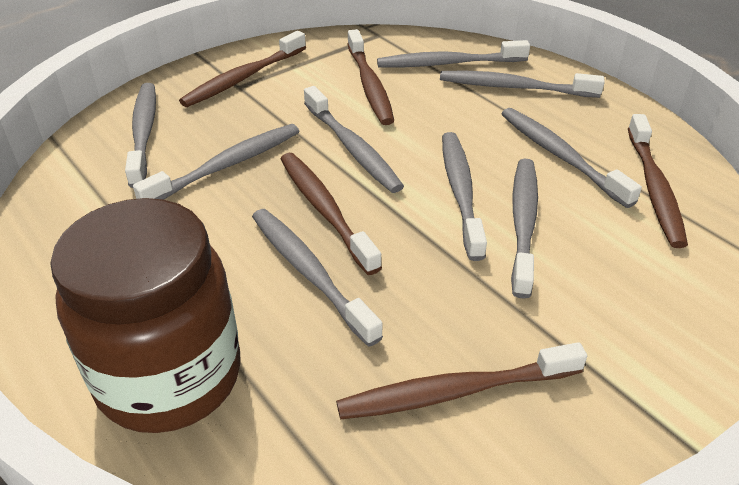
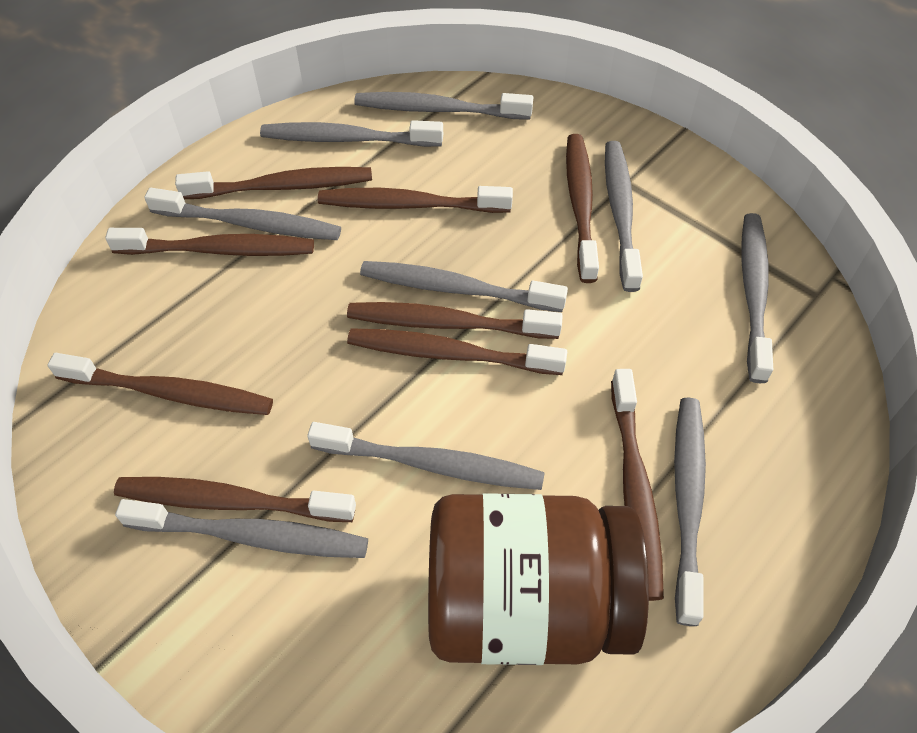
brown toothbrush: 5 -> 9

